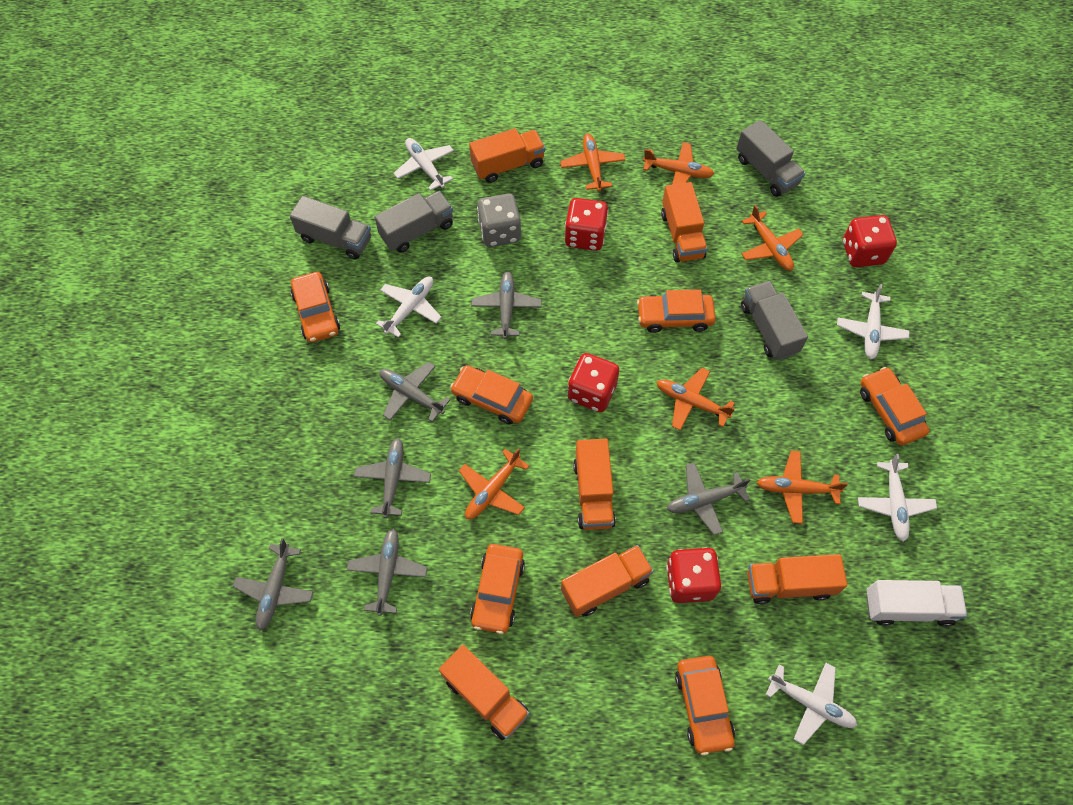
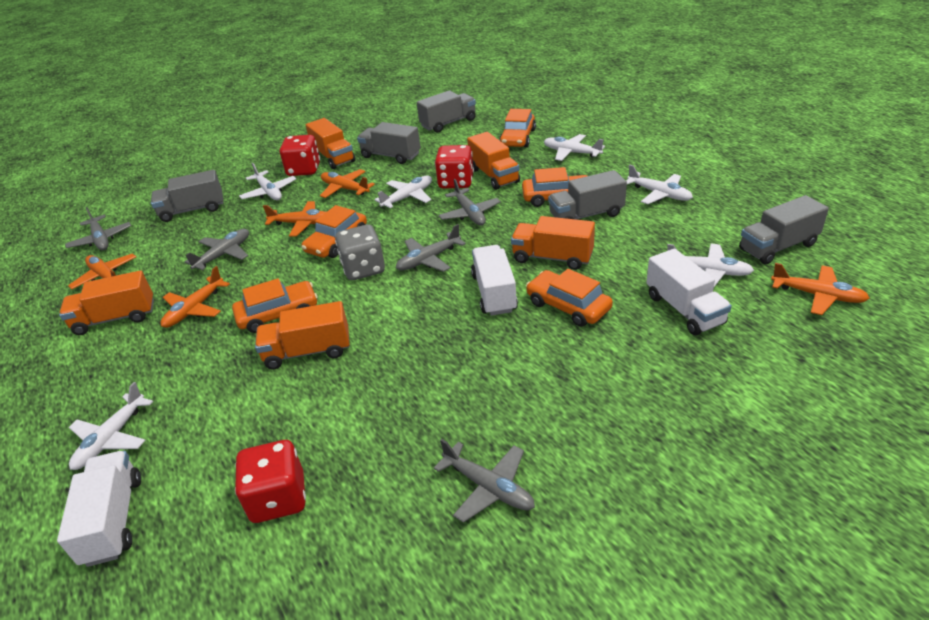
grey plane: 6 -> 5
grey truck: 4 -> 5
orange car: 6 -> 5
orange plane: 6 -> 5
orange truck: 6 -> 5
red dice: 4 -> 3
white plane: 5 -> 6
white truck: 1 -> 3

